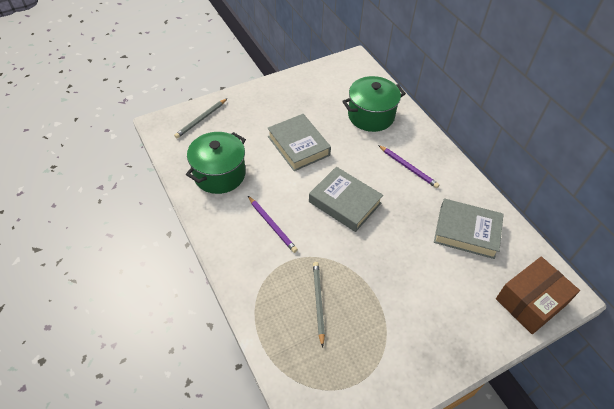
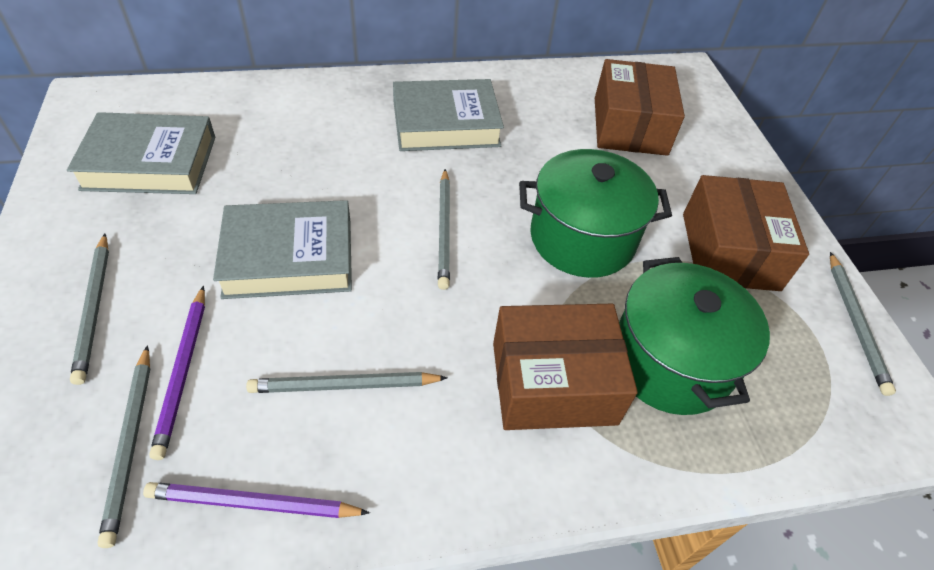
brown box: 1 -> 3
grey pencil: 2 -> 5

